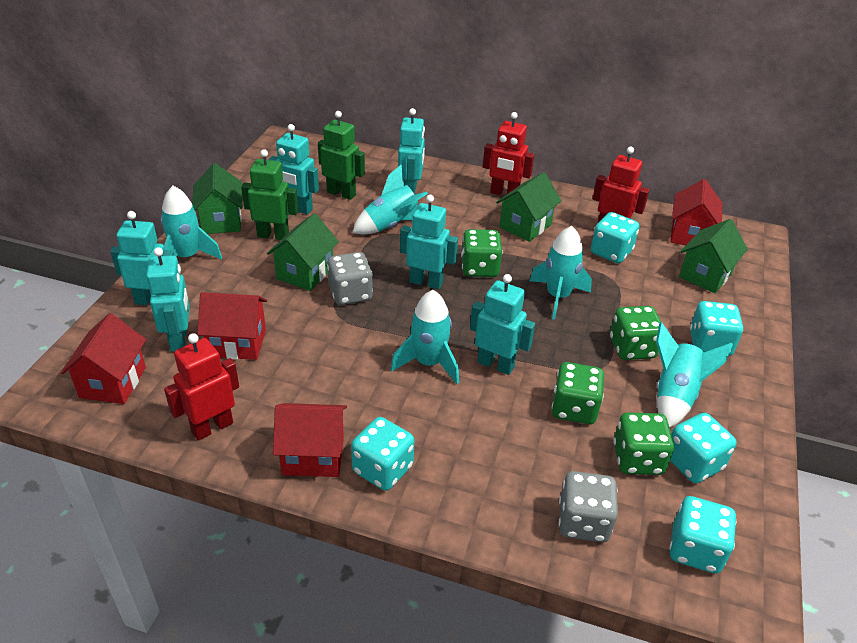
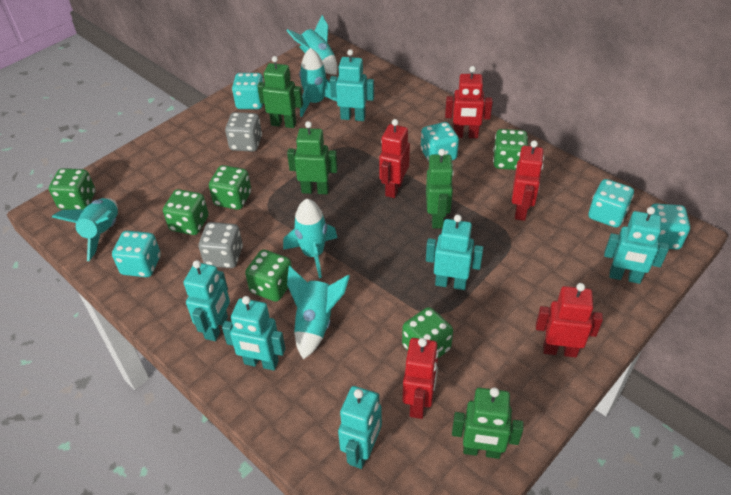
green dice: 4 -> 6
green house: 4 -> 0
green robot: 2 -> 4
red house: 4 -> 0
red robot: 3 -> 5

